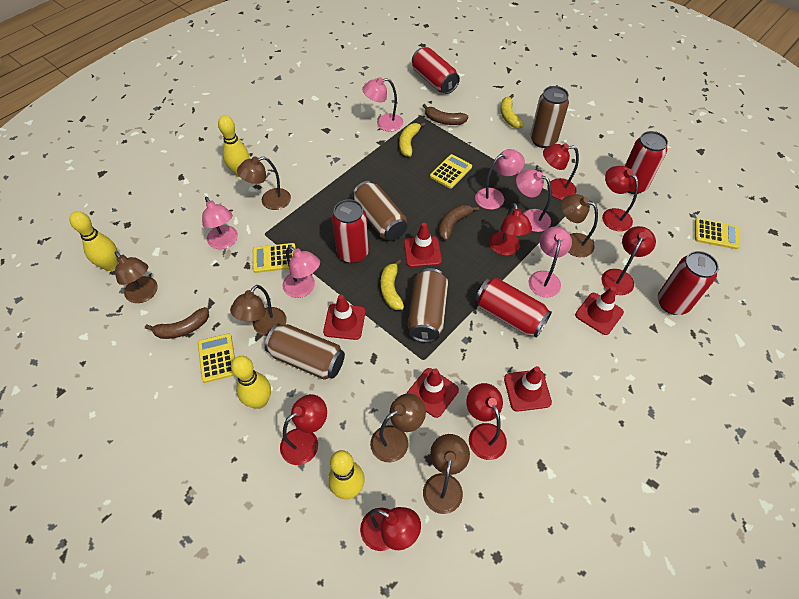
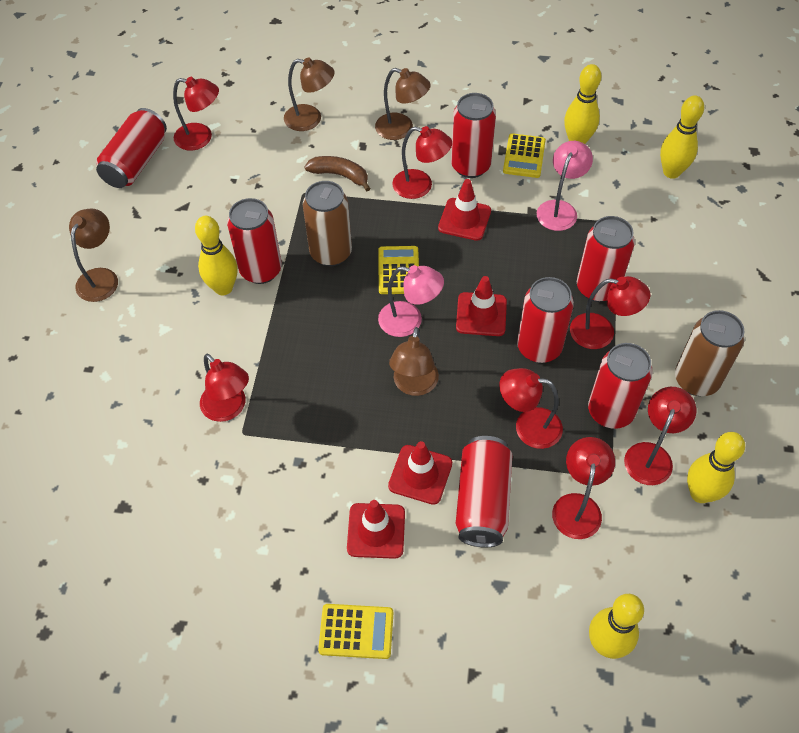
brown banana: 3 -> 1
brown can: 4 -> 2
brown lamp: 6 -> 4
pink lamp: 6 -> 2
red can: 5 -> 7
red traffic cone: 5 -> 4
yellow banana: 3 -> 0
yellow bowling pin: 4 -> 5
yellow calculator: 4 -> 3

